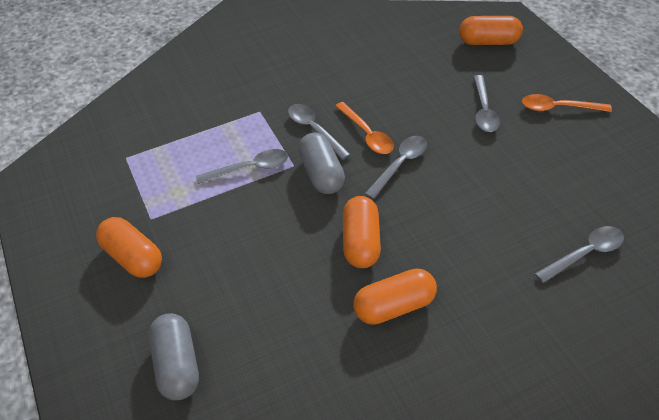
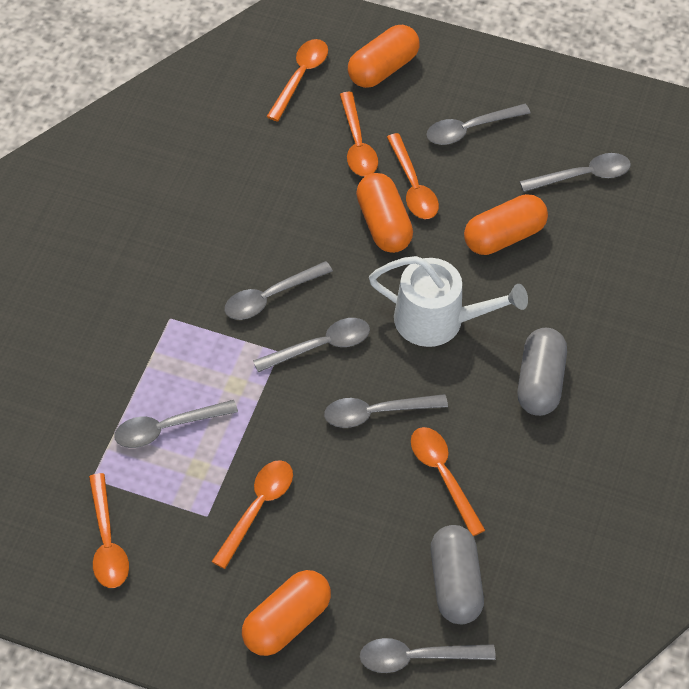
grey spoon: 5 -> 7
orange spoon: 2 -> 6
white watering can: 0 -> 1

